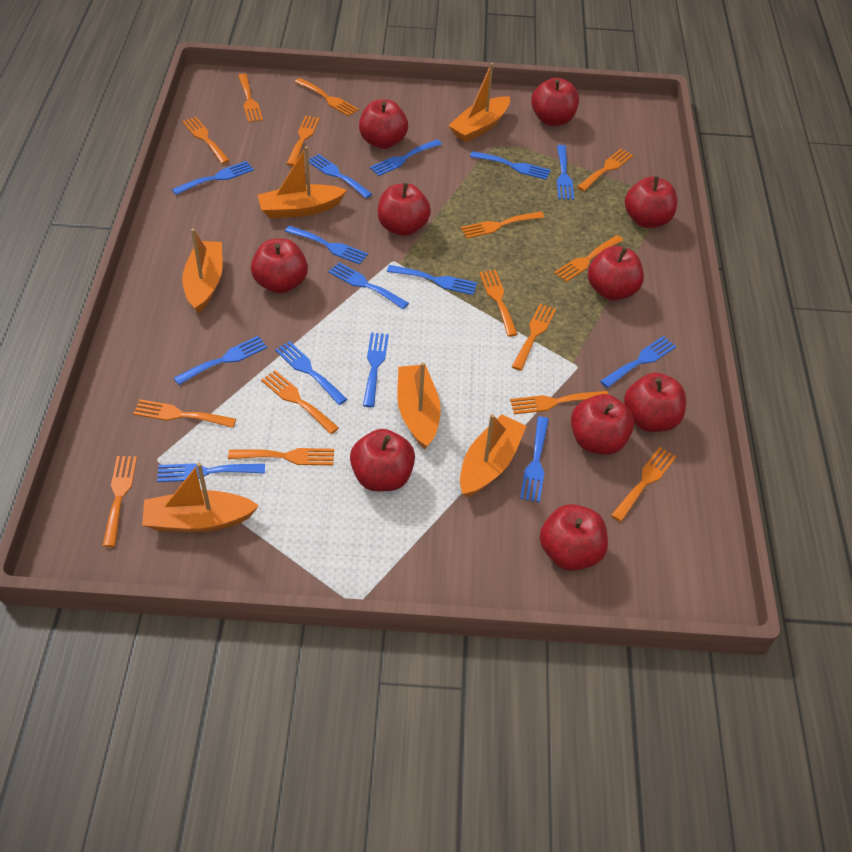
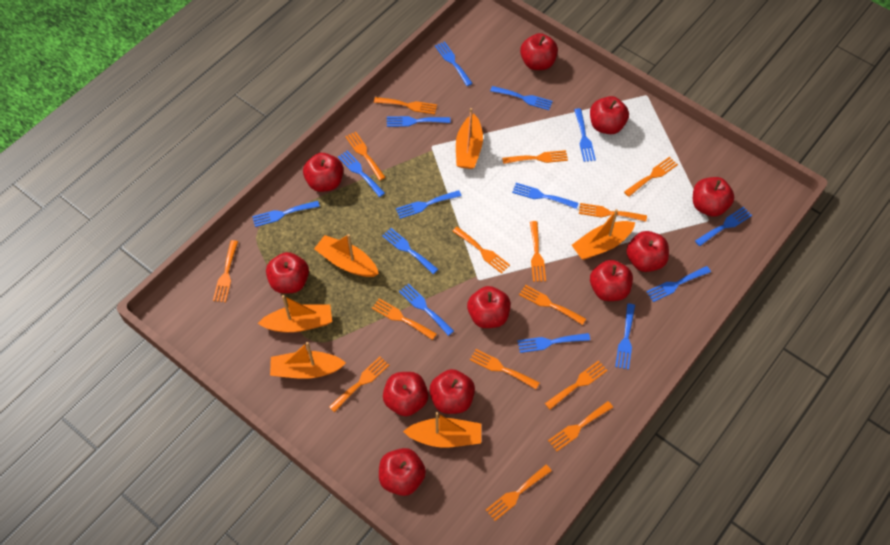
red apple: 10 -> 11

